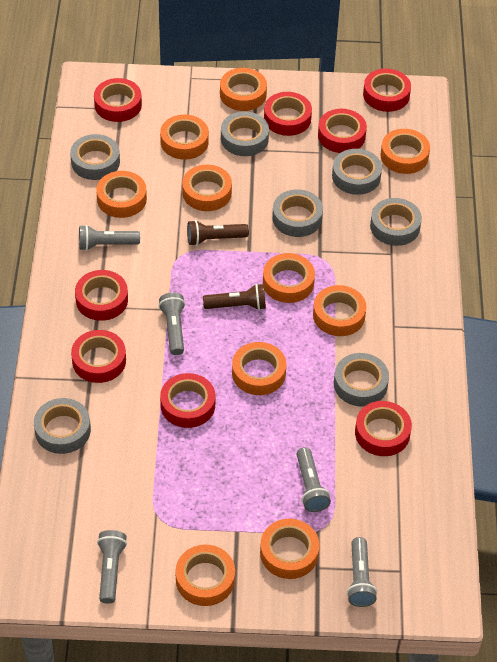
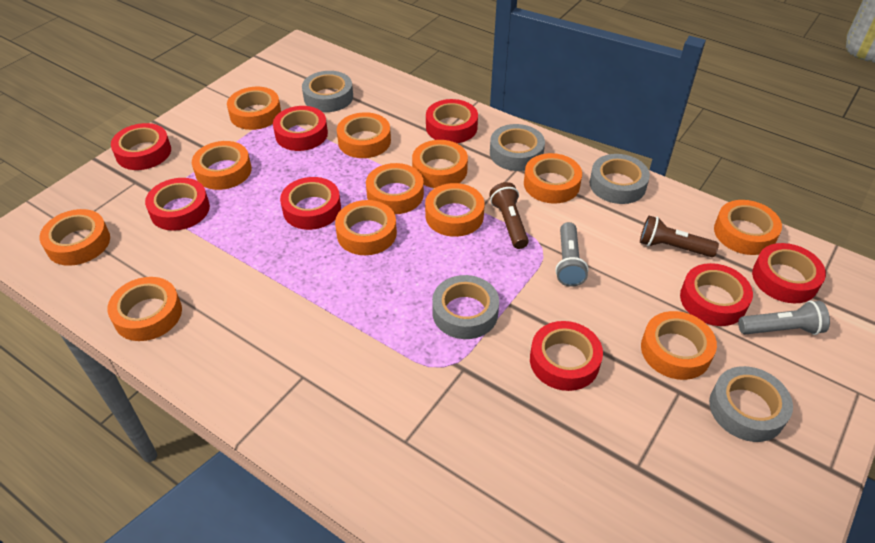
grey flashlight: 5 -> 2
grey tape: 7 -> 5
orange tape: 10 -> 12

